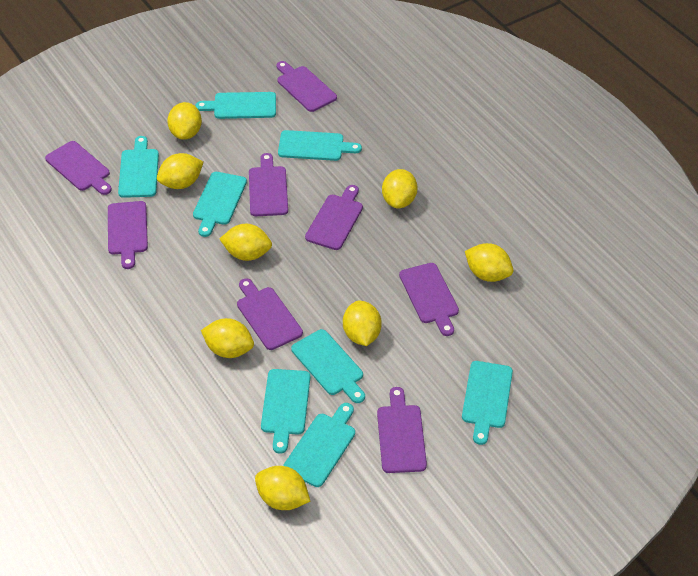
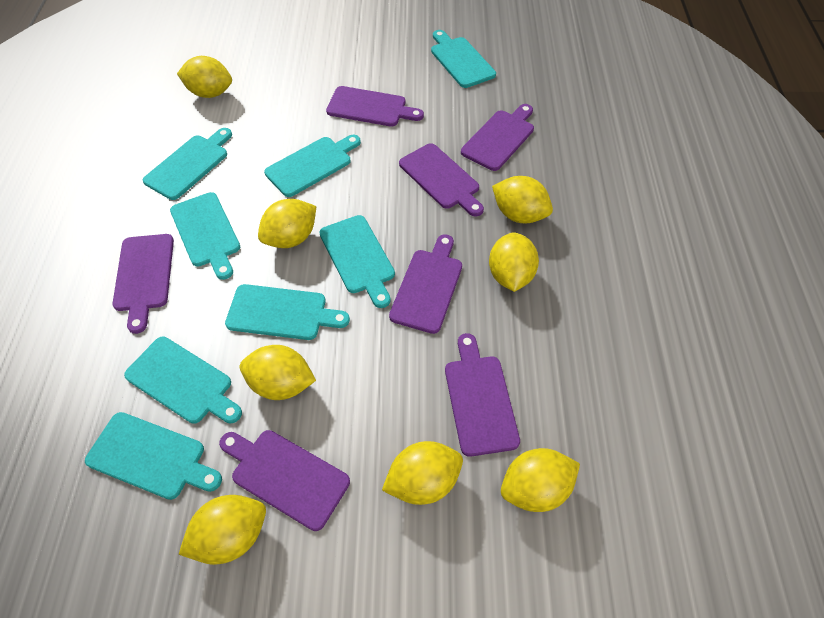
purple cutting board: 8 -> 7

